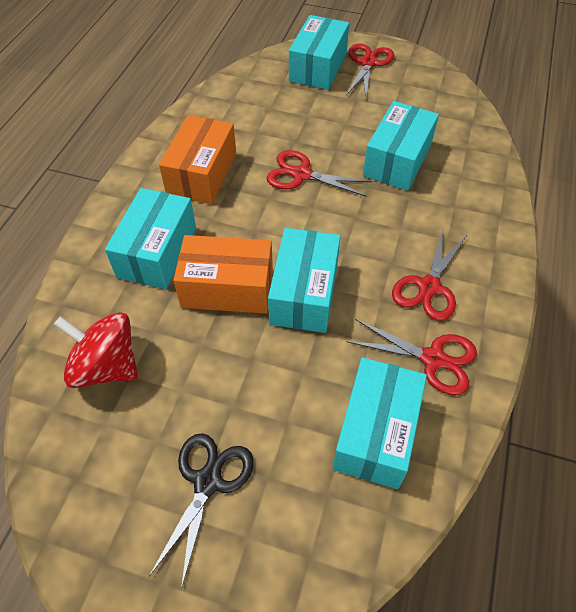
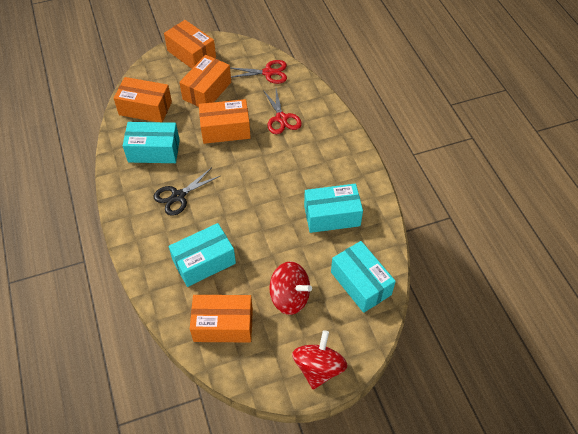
orange box: 2 -> 5
red scissors: 4 -> 2
red spinning top: 1 -> 2
turquoise box: 5 -> 4

